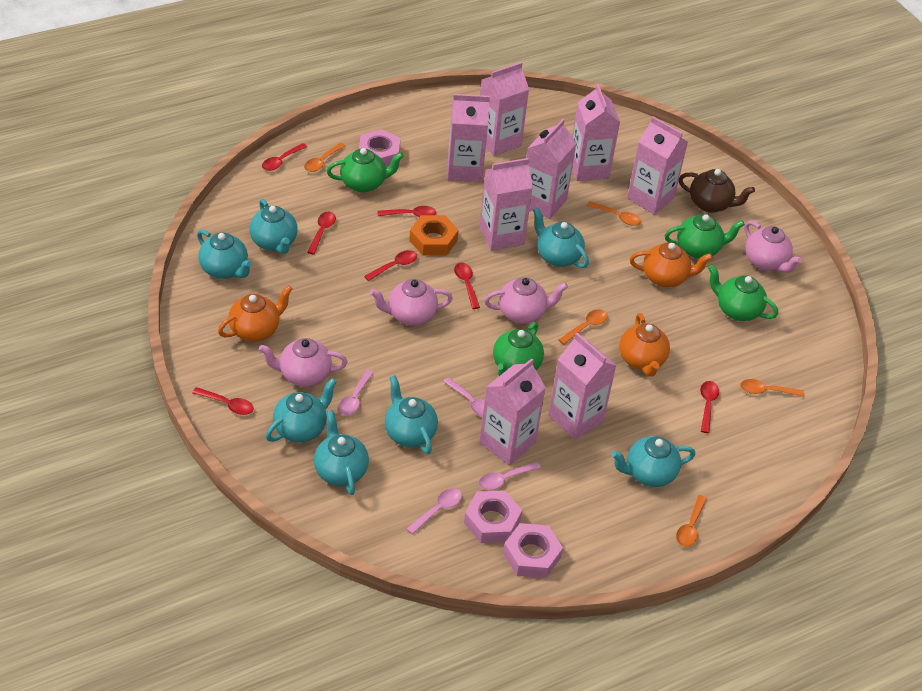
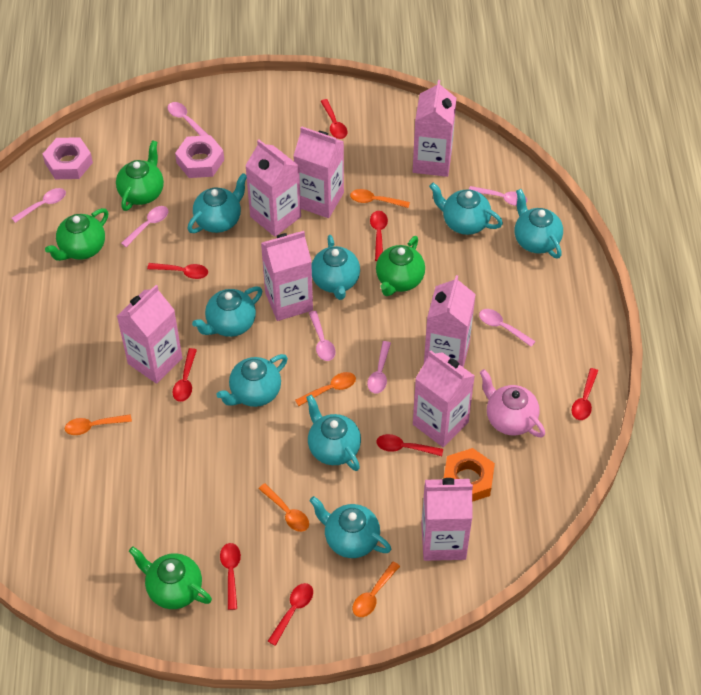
brown teapot: 1 -> 0
orange teapot: 3 -> 0
pink nut: 3 -> 2
pink spoon: 4 -> 7
pink teapot: 4 -> 1
red spoon: 7 -> 8
turquoise teapot: 7 -> 8

